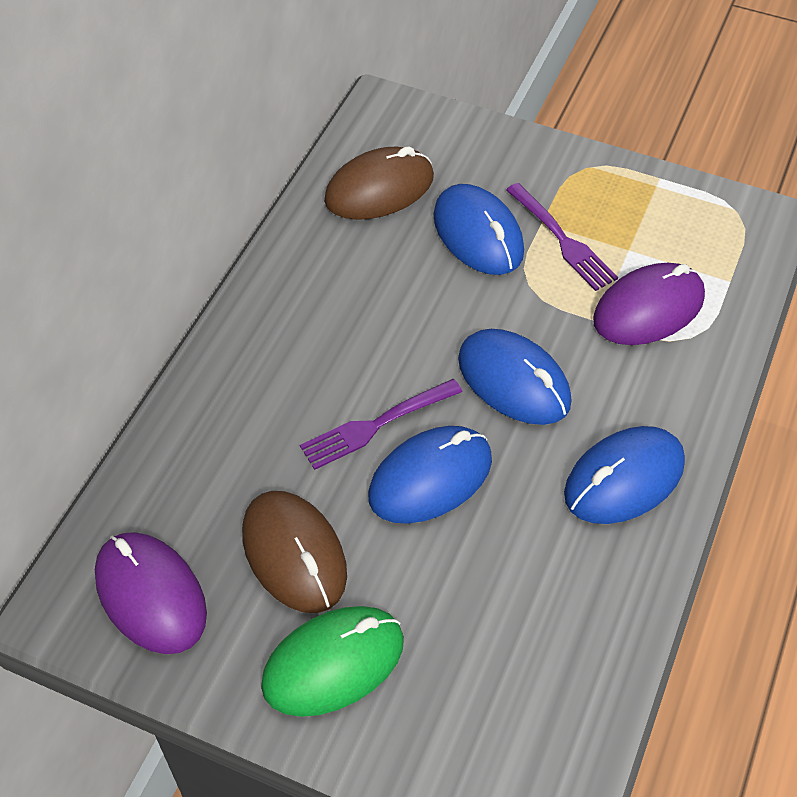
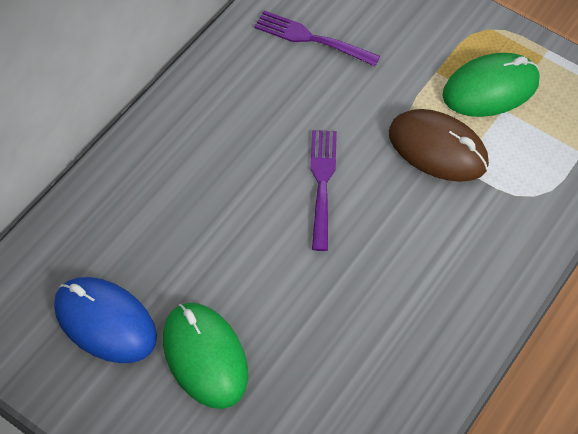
blue mouse: 4 -> 1
brown mouse: 2 -> 1
green mouse: 1 -> 2
purple mouse: 2 -> 0

